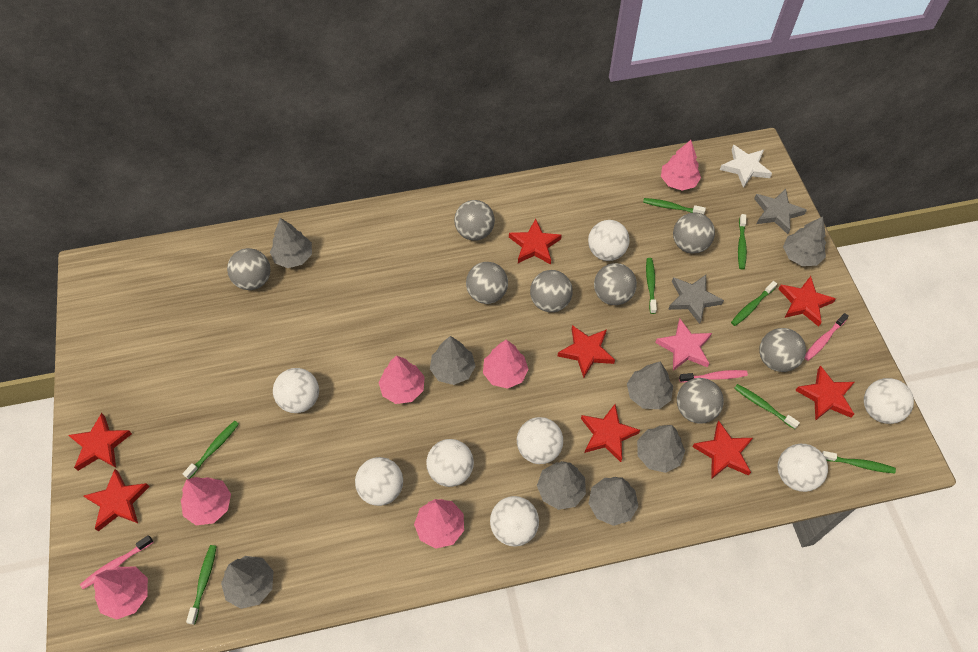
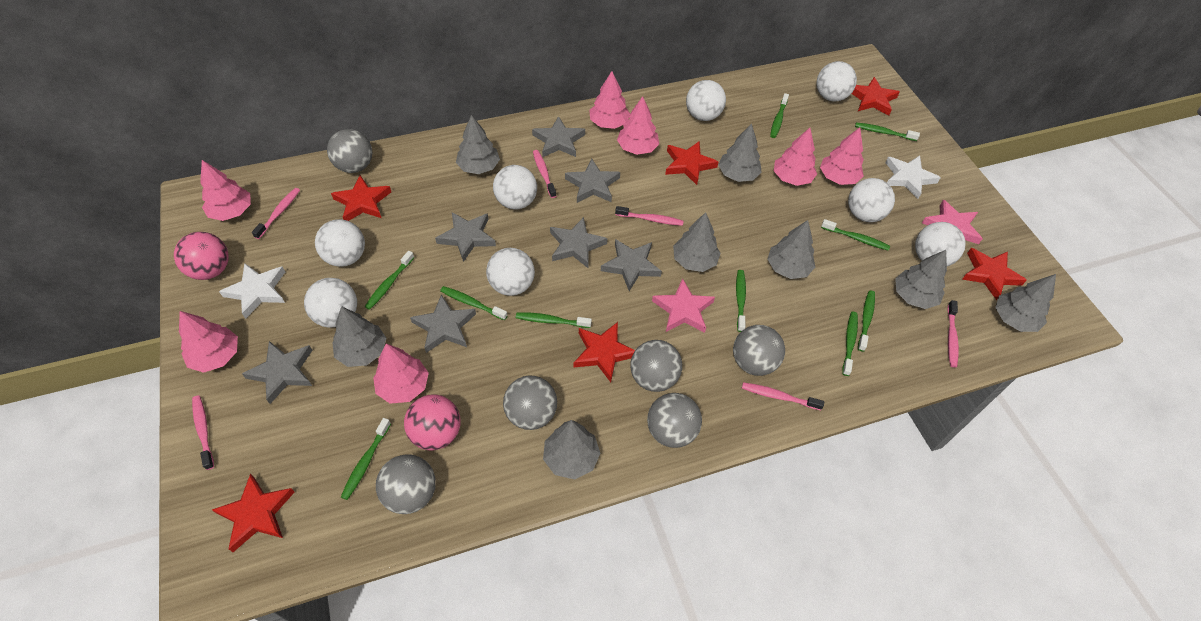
green toothbrush: 8 -> 10
grey ball: 8 -> 6
grey star: 2 -> 7
pink ball: 0 -> 2
pink star: 1 -> 2
pink toothbrush: 3 -> 6
pink tree: 6 -> 7
red star: 8 -> 6
white star: 1 -> 2

